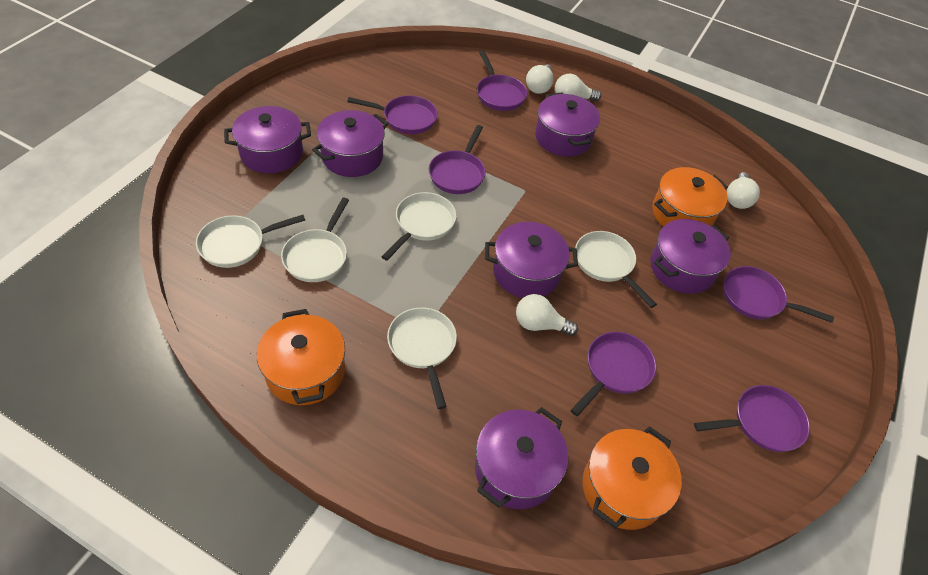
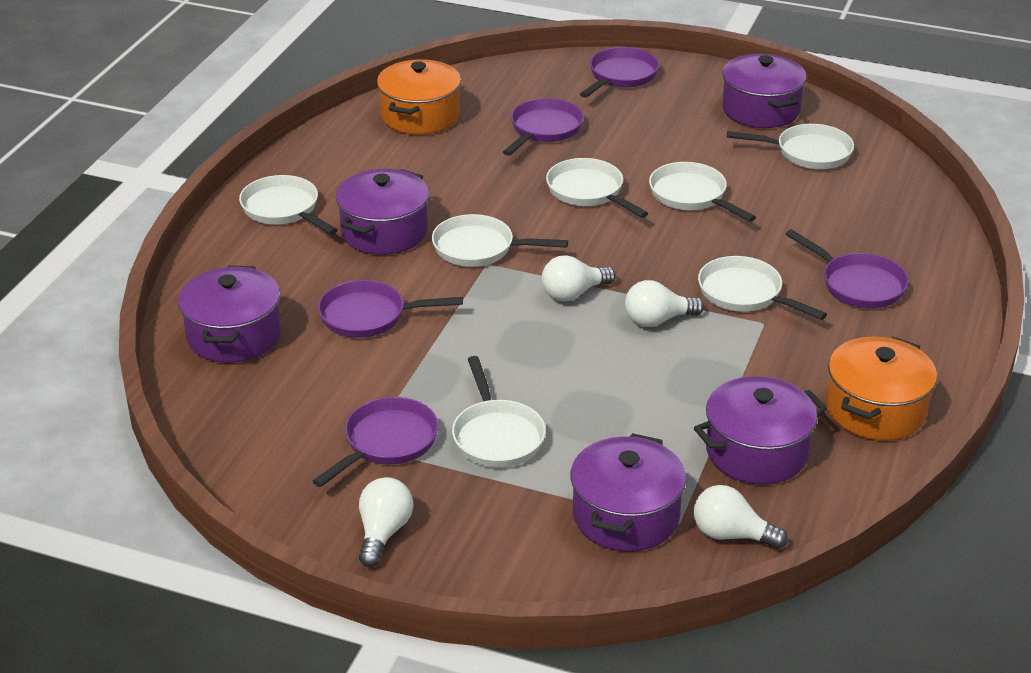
orange pot: 3 -> 2
purple pan: 6 -> 5
purple pot: 6 -> 5
white pan: 5 -> 7

